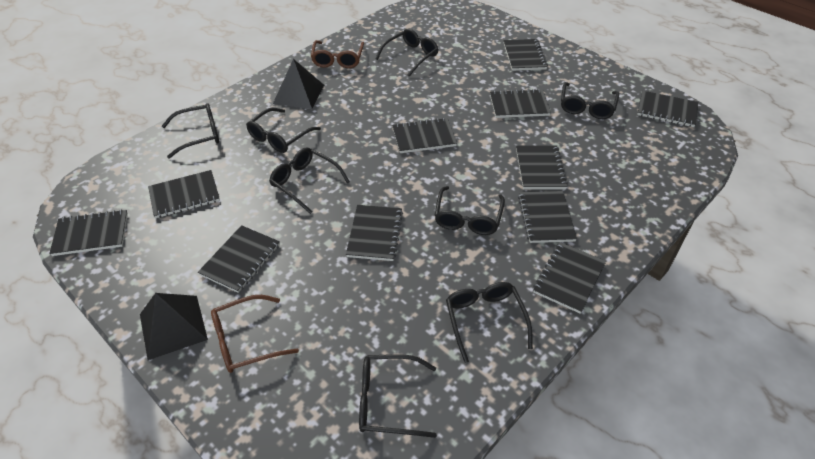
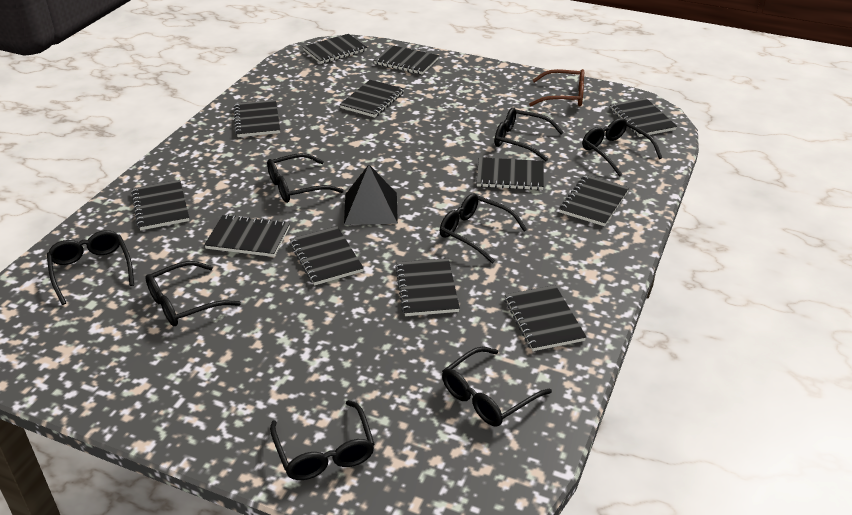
black notebook: 11 -> 12
black pyramid: 2 -> 1
brown glasses: 2 -> 1

